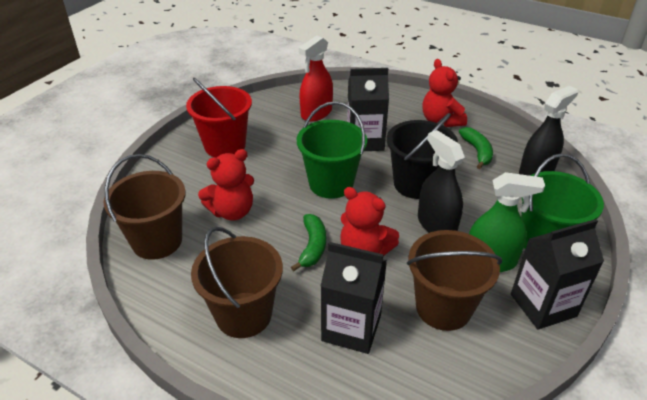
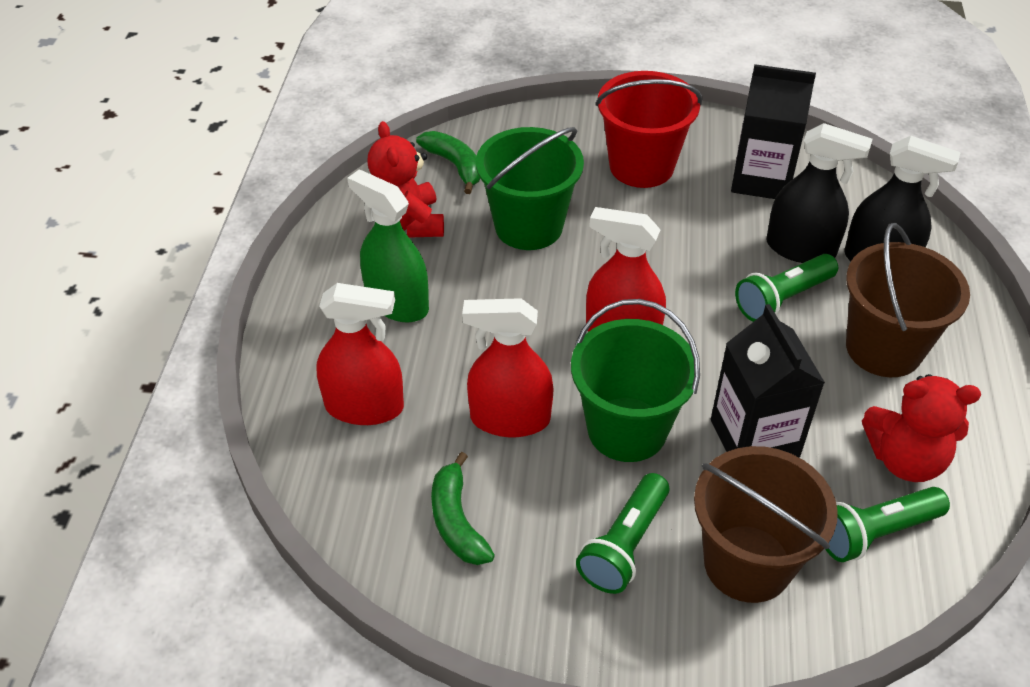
black bucket: 1 -> 0
black carton: 3 -> 2
brown bucket: 3 -> 2
green flashlight: 0 -> 3
red spray bottle: 1 -> 3
red teddy bear: 3 -> 2

